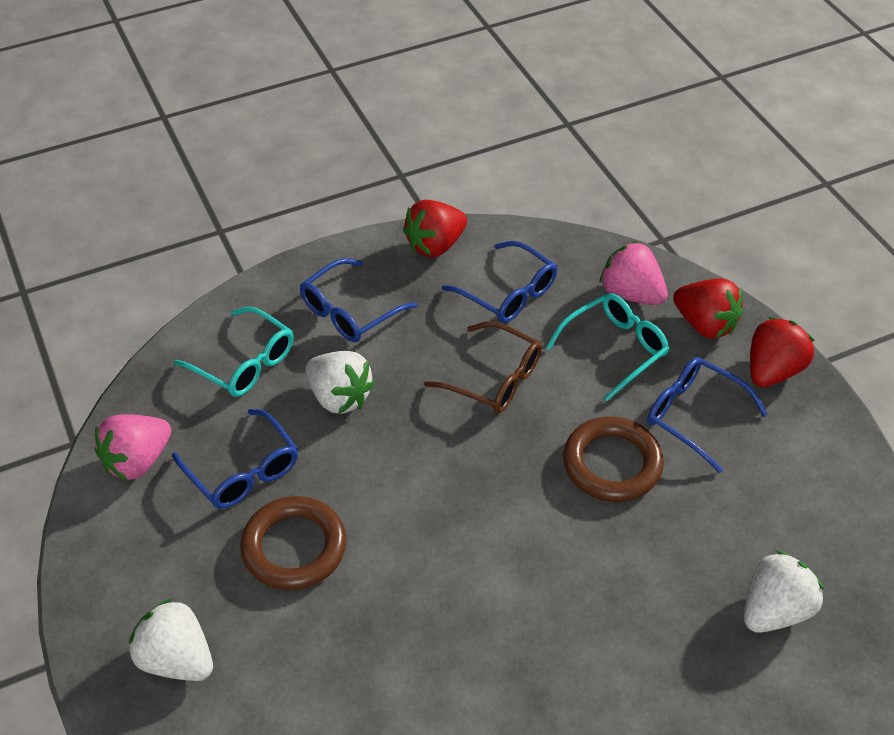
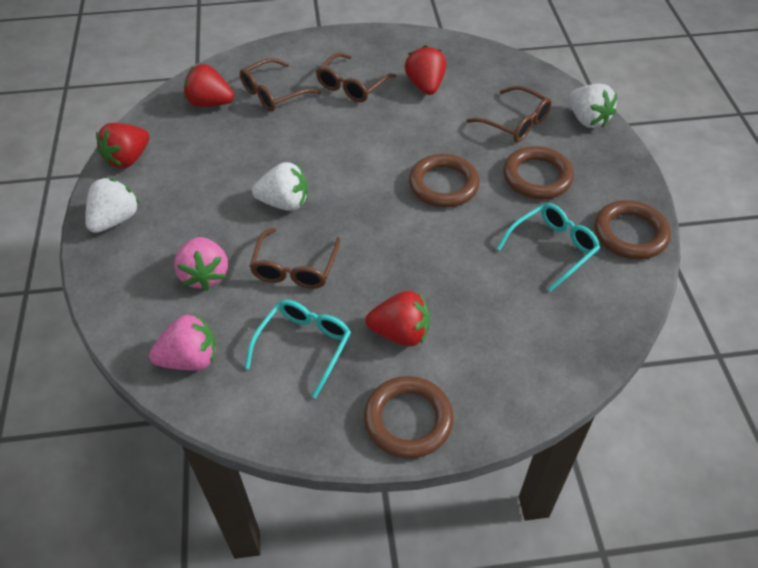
blue glasses: 4 -> 0
brown glasses: 1 -> 4
brown ring: 2 -> 4
red strawberry: 3 -> 4

